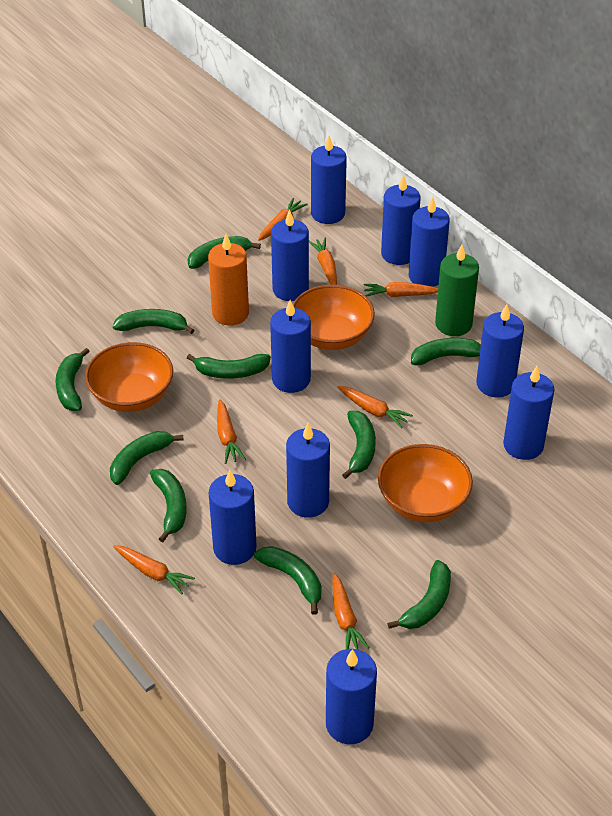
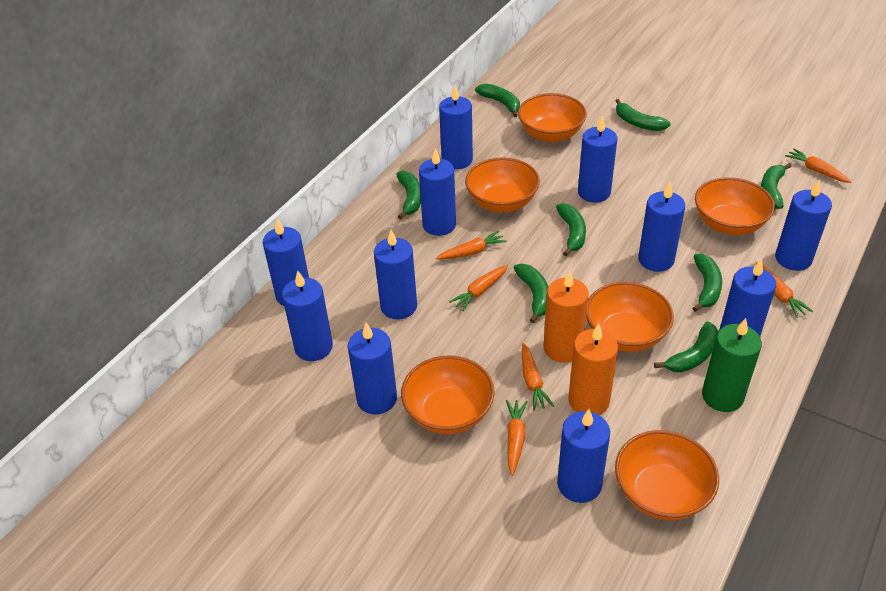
blue candle: 10 -> 11
green banana: 10 -> 8
orange bowl: 3 -> 6
orange candle: 1 -> 2
orange carrot: 7 -> 6

